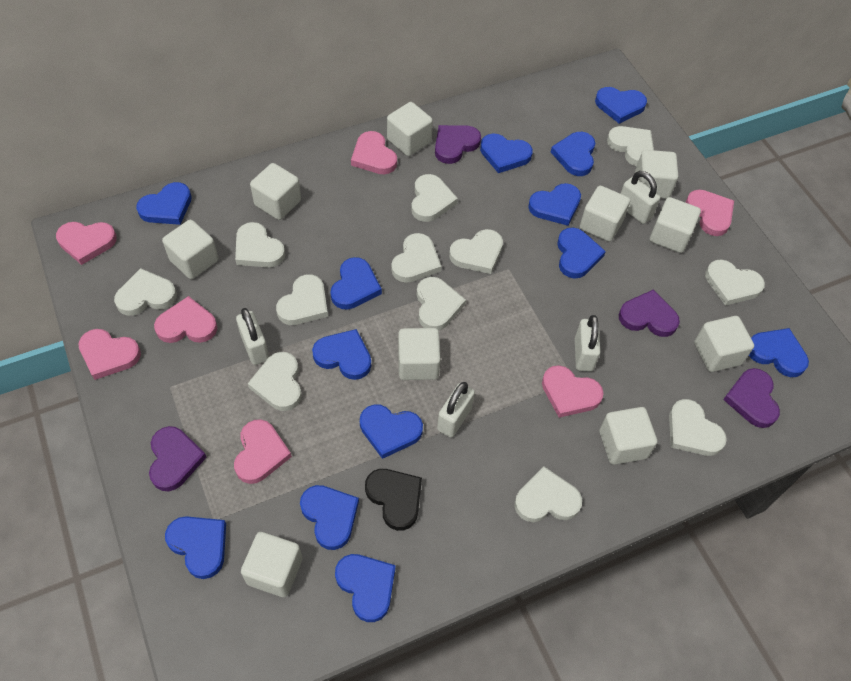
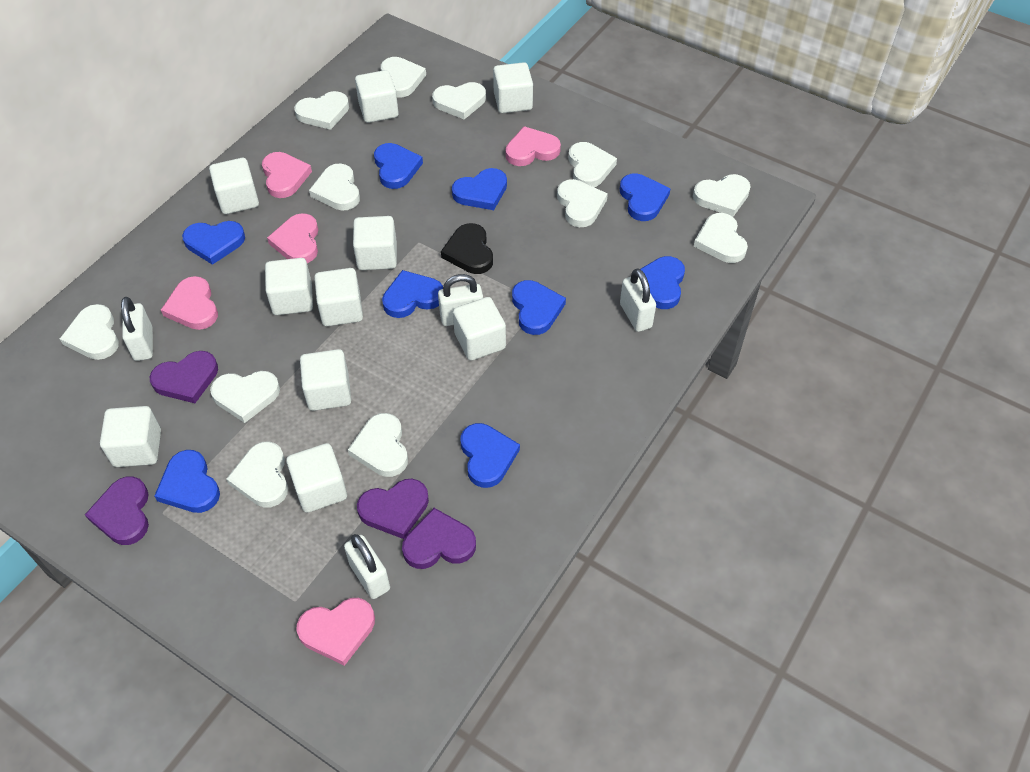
blue heart: 13 -> 9
pink heart: 7 -> 5

